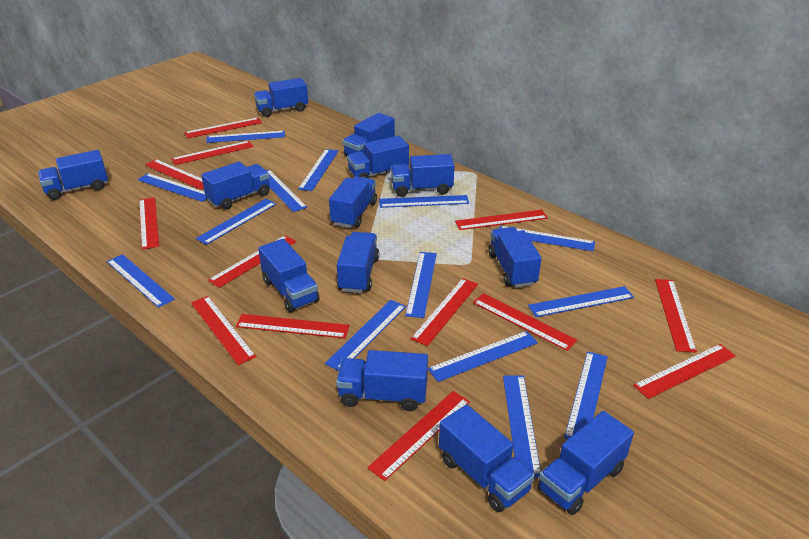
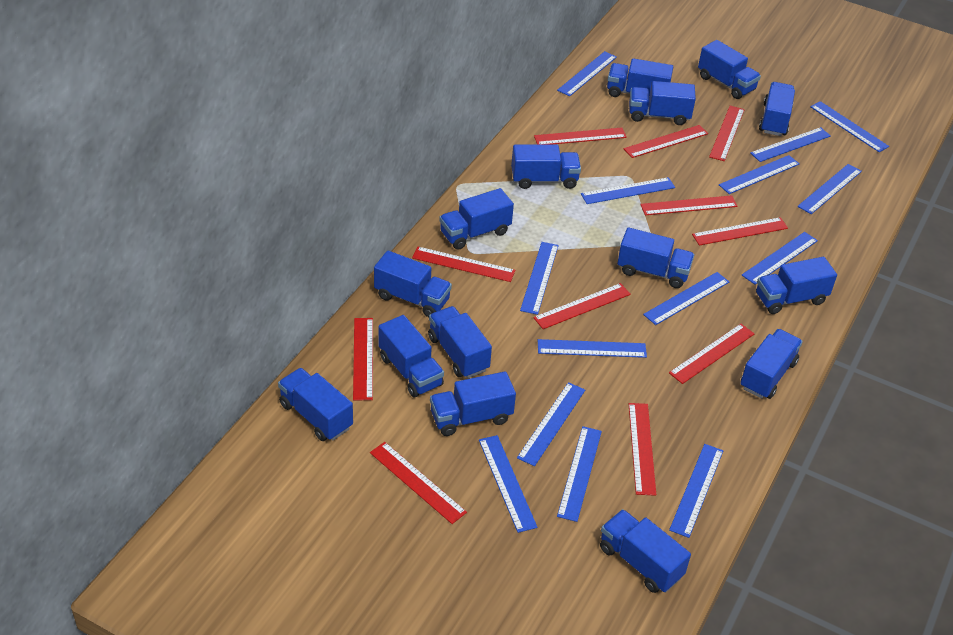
blue truck: 13 -> 15
red ruler: 13 -> 11

